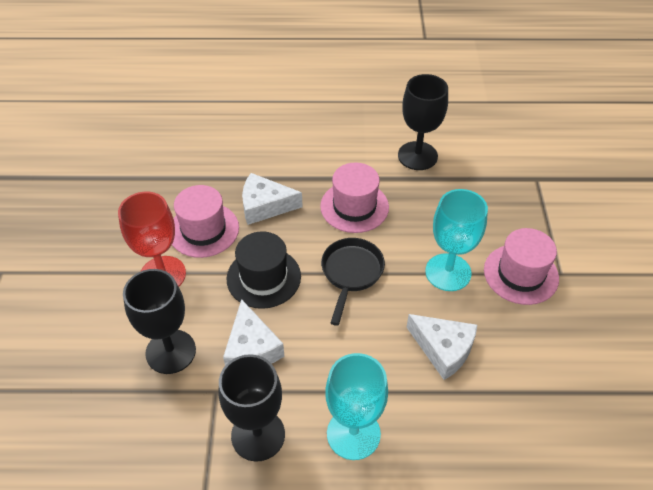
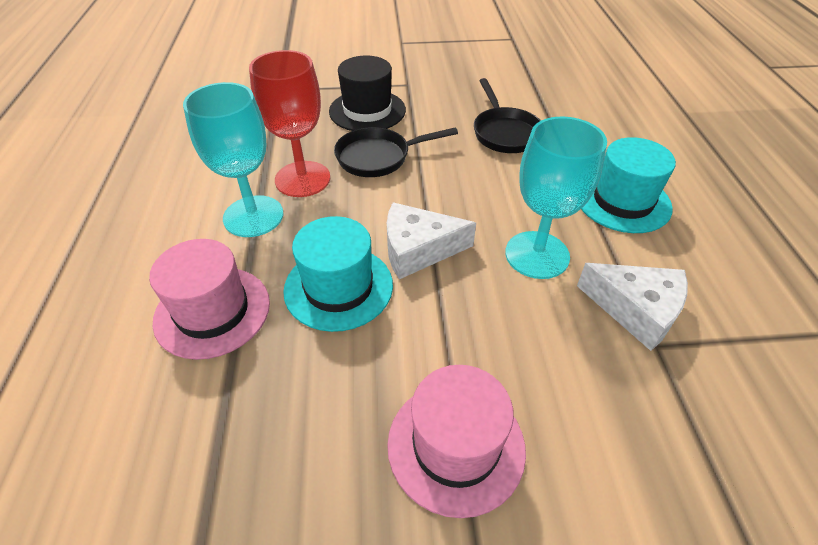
black goblet: 3 -> 0
black pan: 1 -> 2
pink hat: 3 -> 2
turquoise hat: 0 -> 2
white cheese: 3 -> 2

